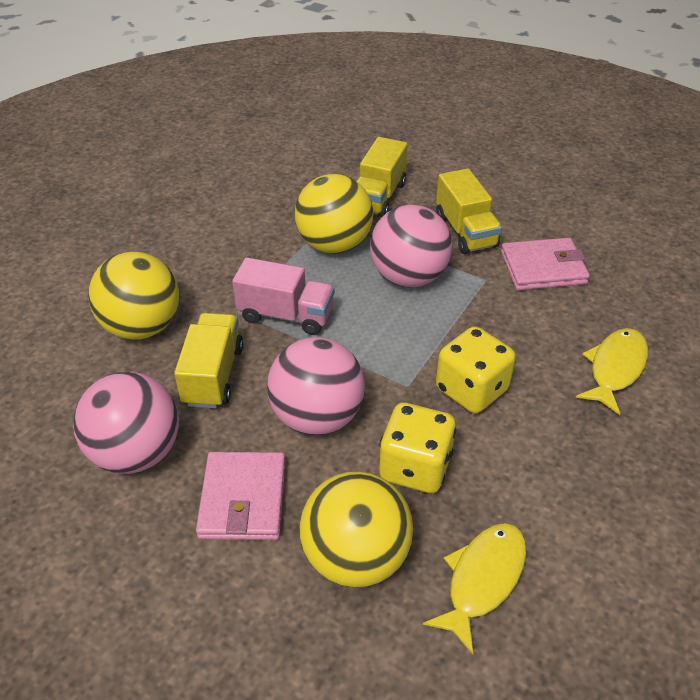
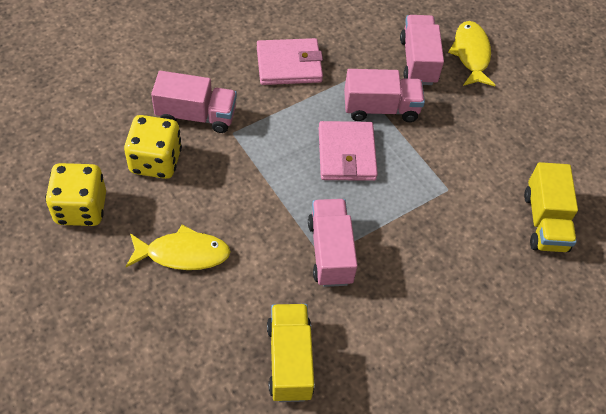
pink ball: 3 -> 0
pink truck: 1 -> 4
yellow ball: 3 -> 0
yellow truck: 3 -> 2

